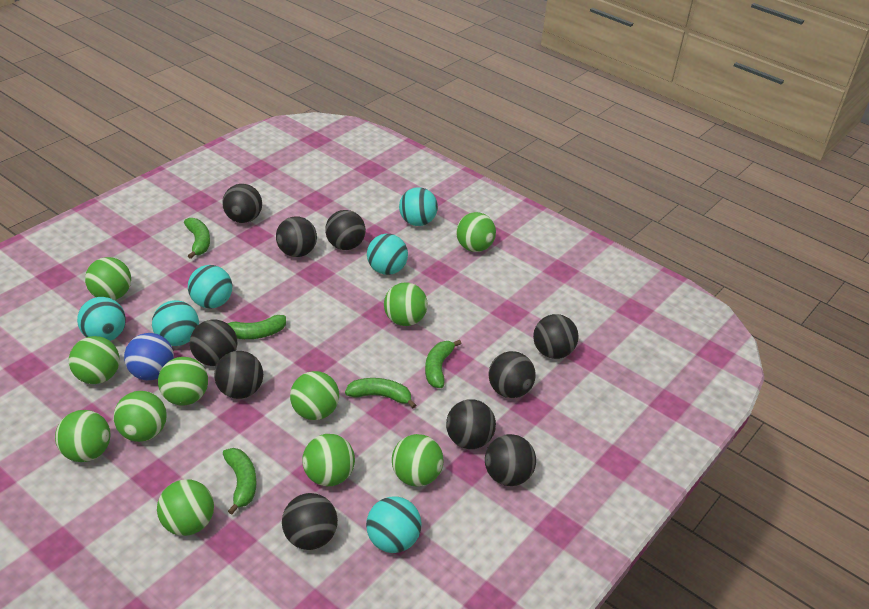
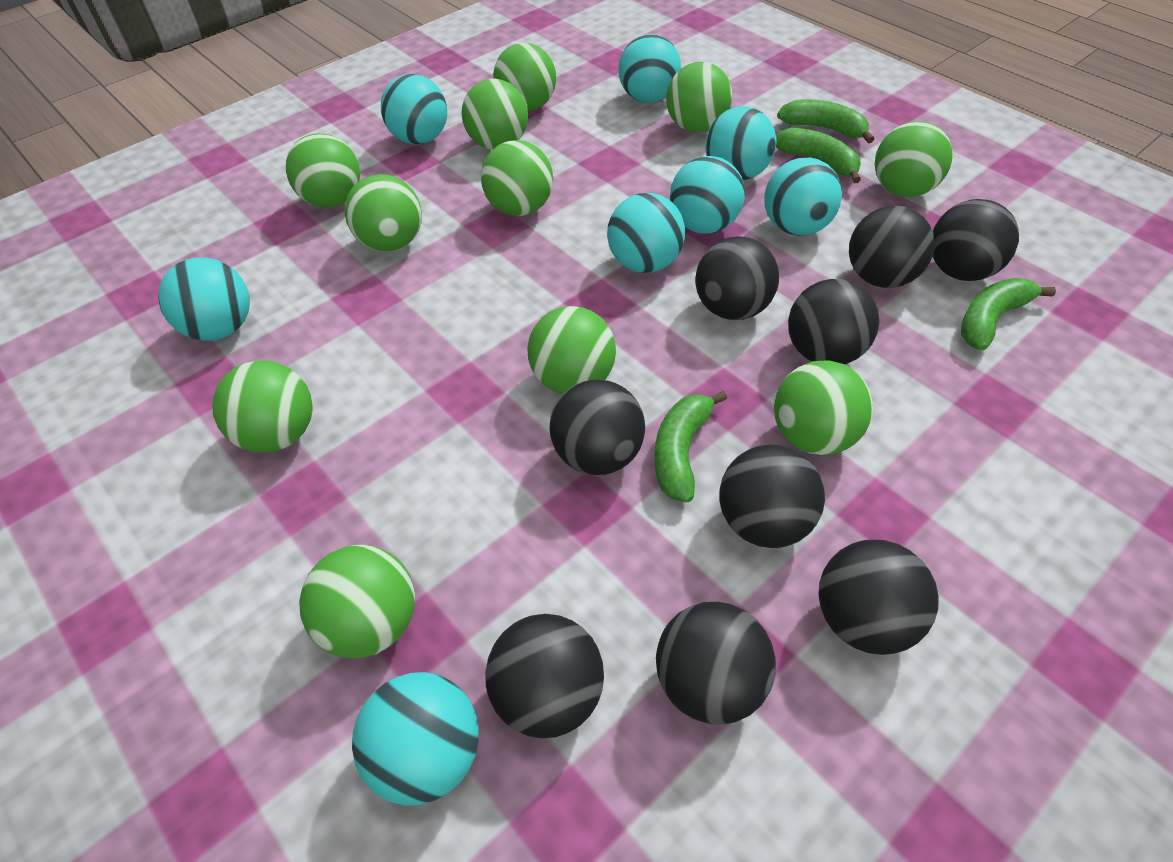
black ball: 10 -> 9
blue ball: 1 -> 0
green banana: 5 -> 4
turquoise ball: 6 -> 8

